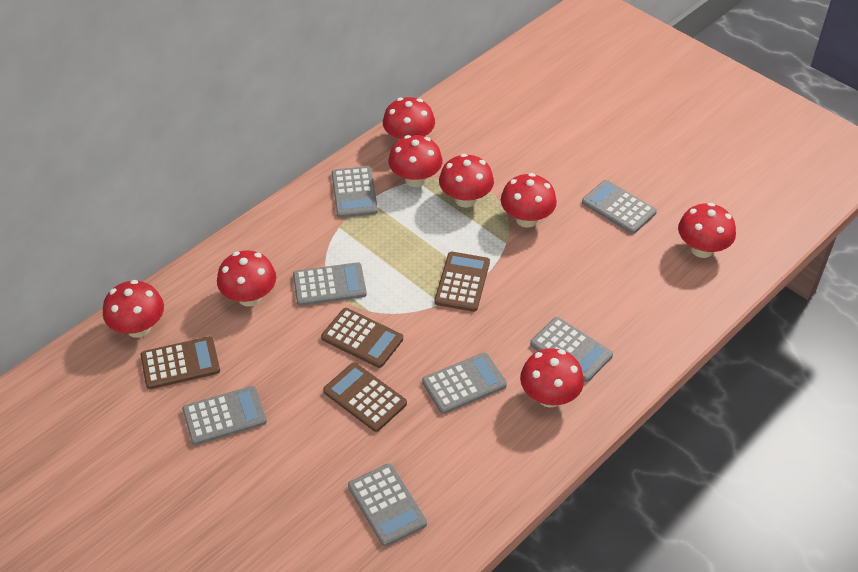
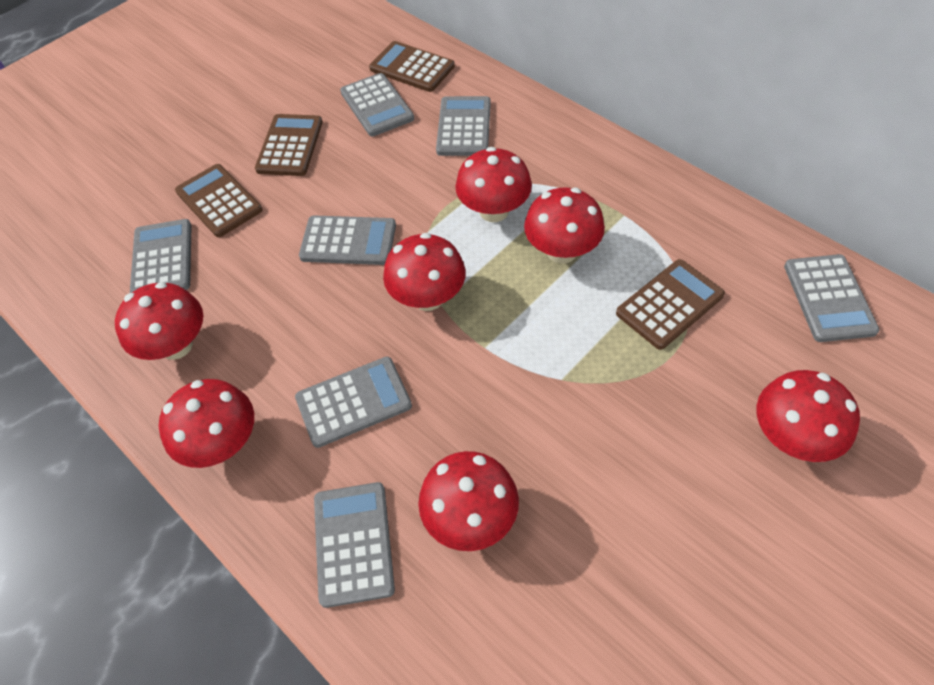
red mushroom: 8 -> 7

